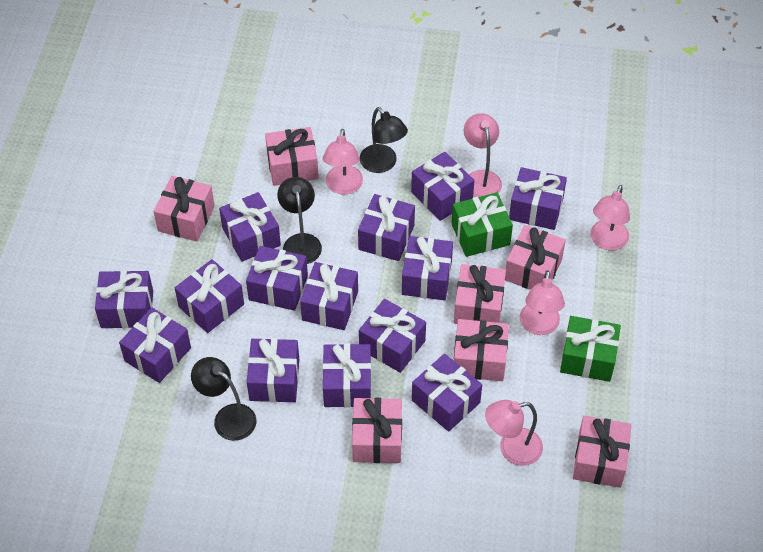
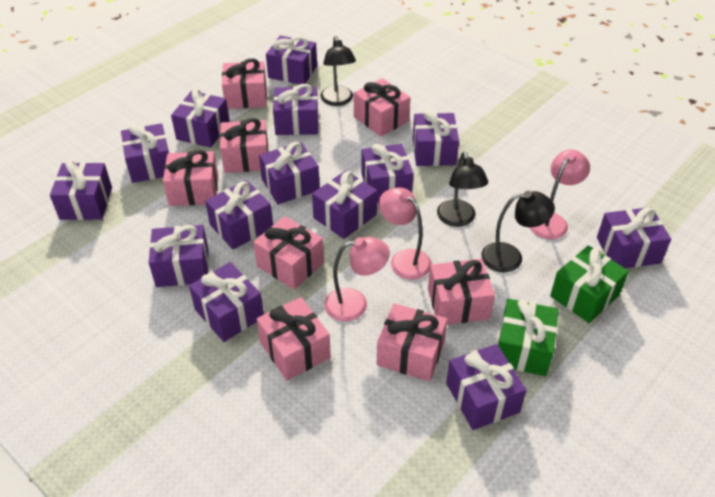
pink gift: 7 -> 8
pink lamp: 5 -> 3

